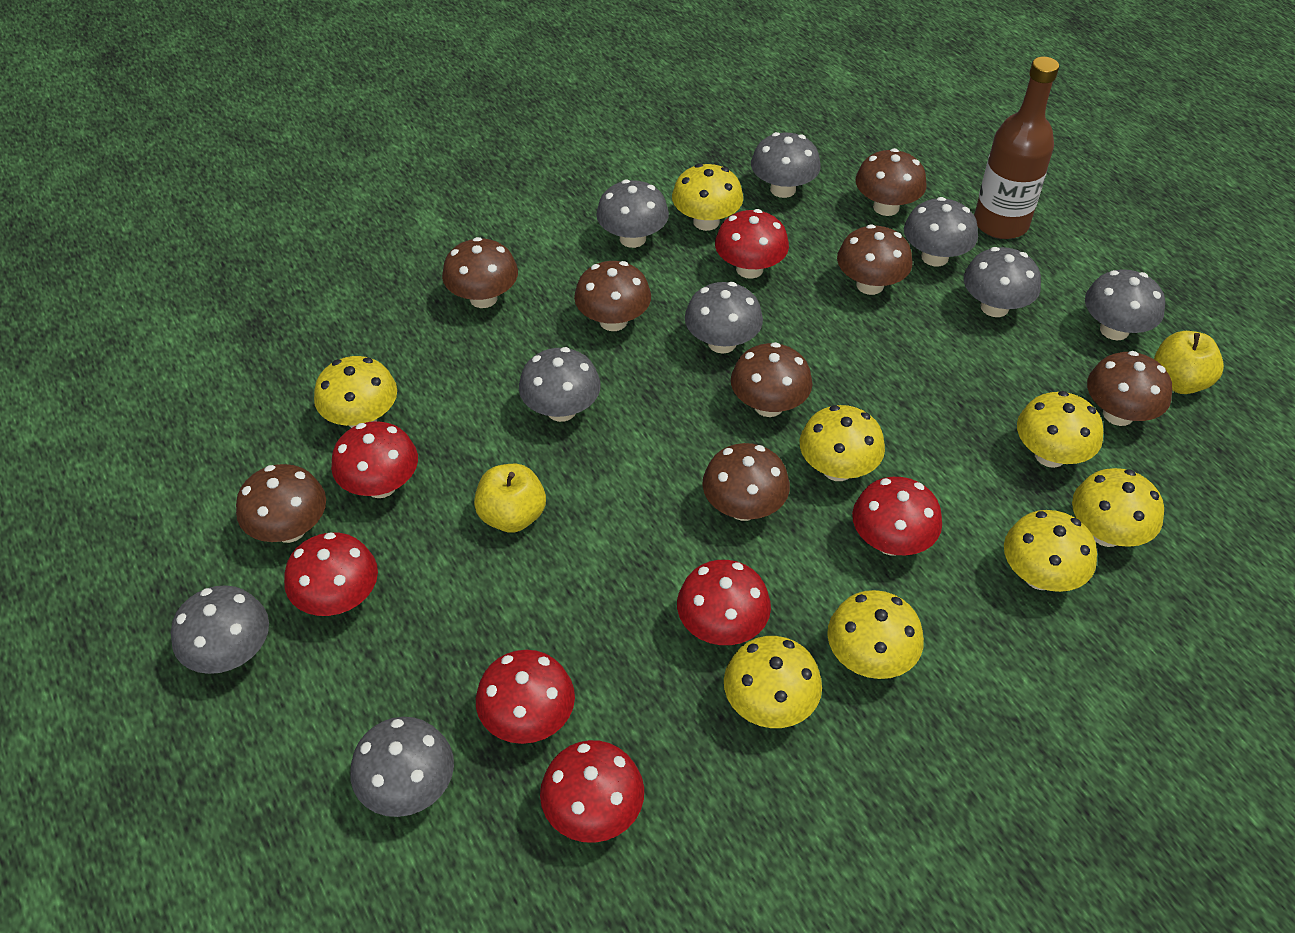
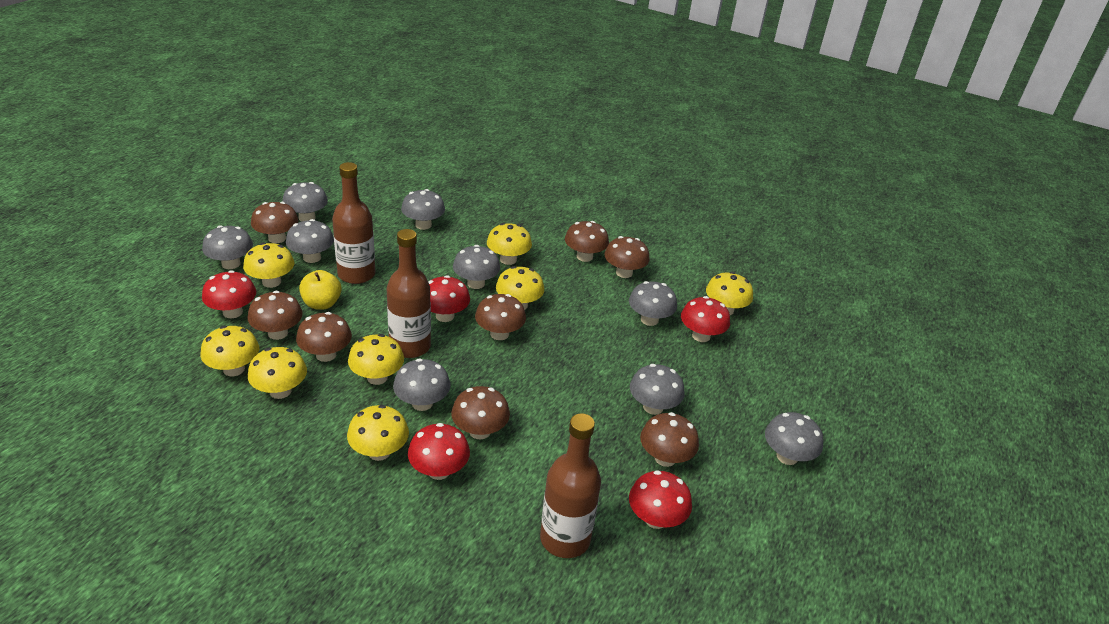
brown bottle: 1 -> 3
red mushroom: 7 -> 5
yellow apple: 2 -> 1

